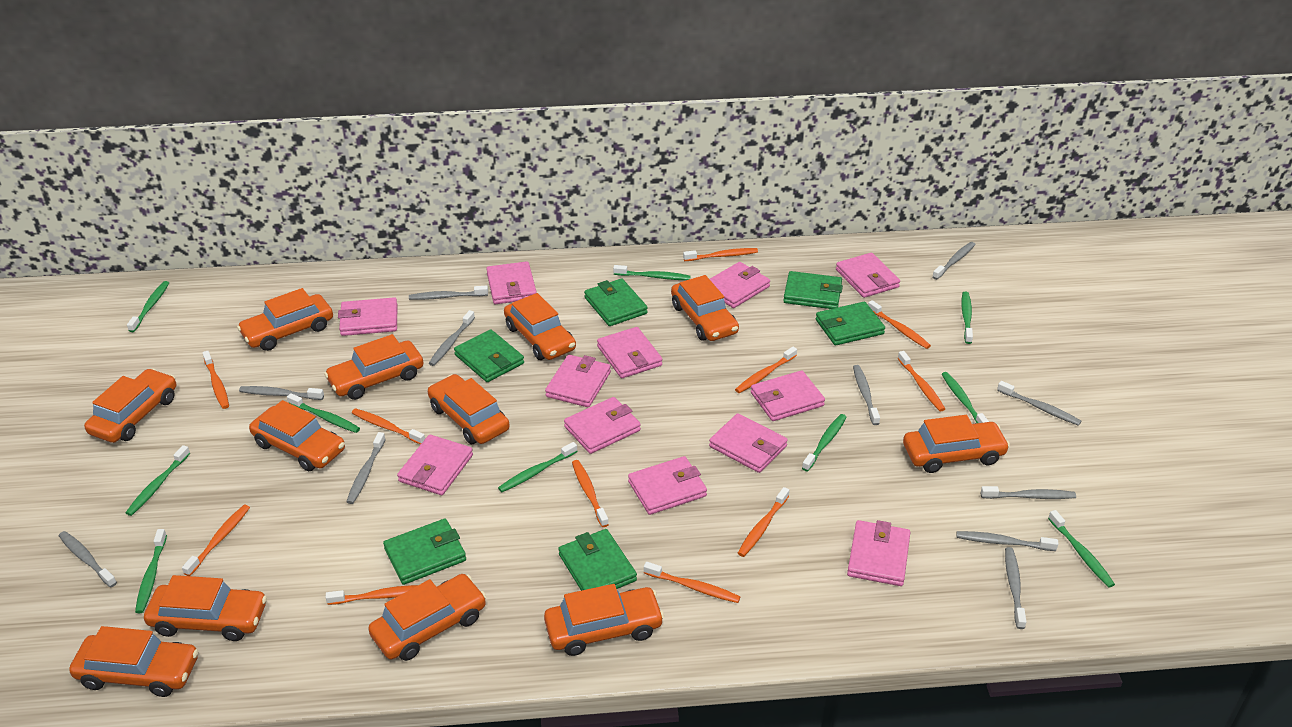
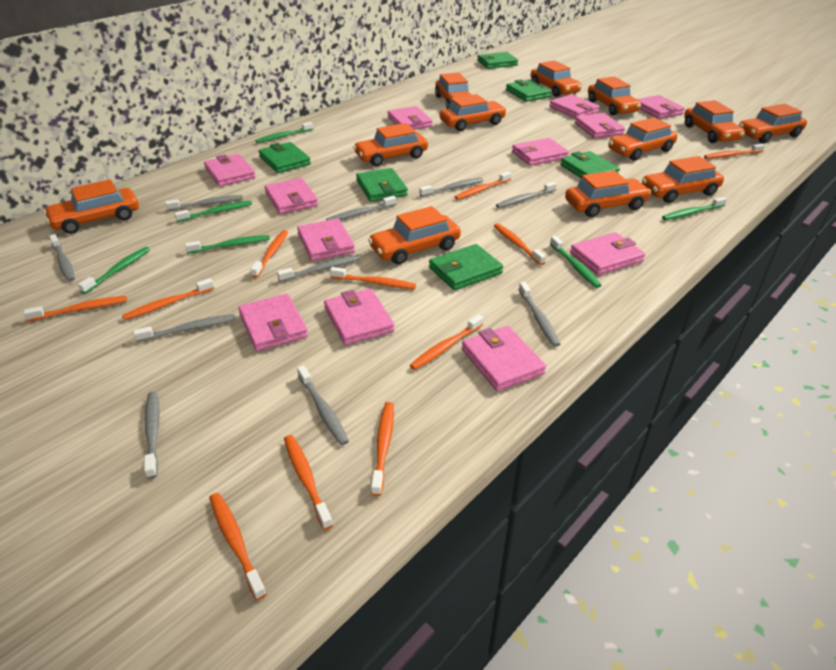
green toothbrush: 10 -> 6
grey toothbrush: 11 -> 10

